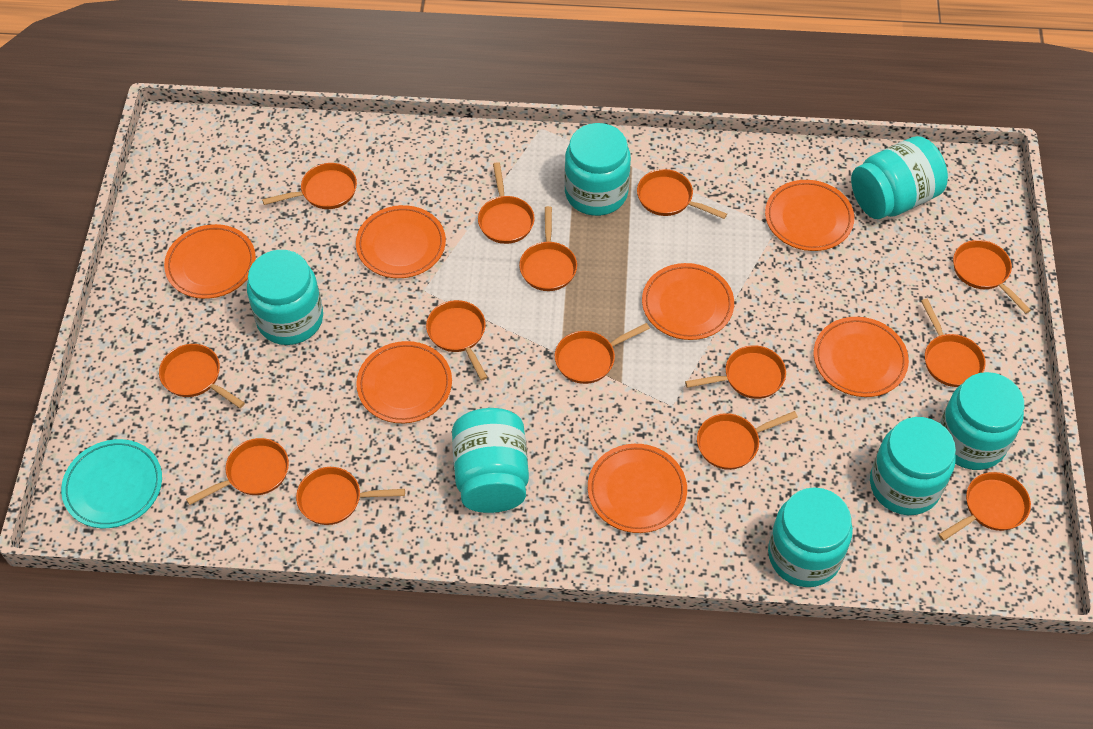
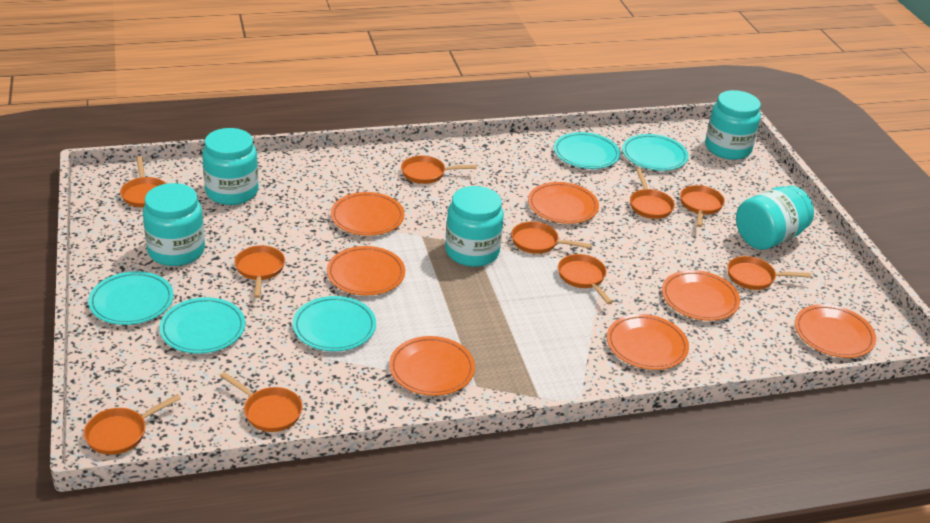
orange pan: 14 -> 10
turquoise jar: 7 -> 5
turquoise plate: 1 -> 5

